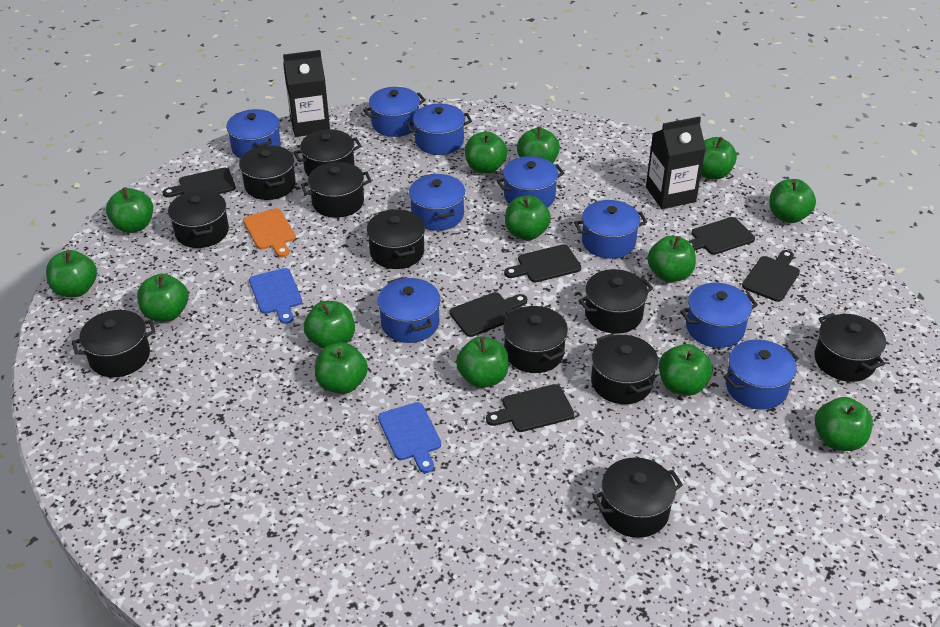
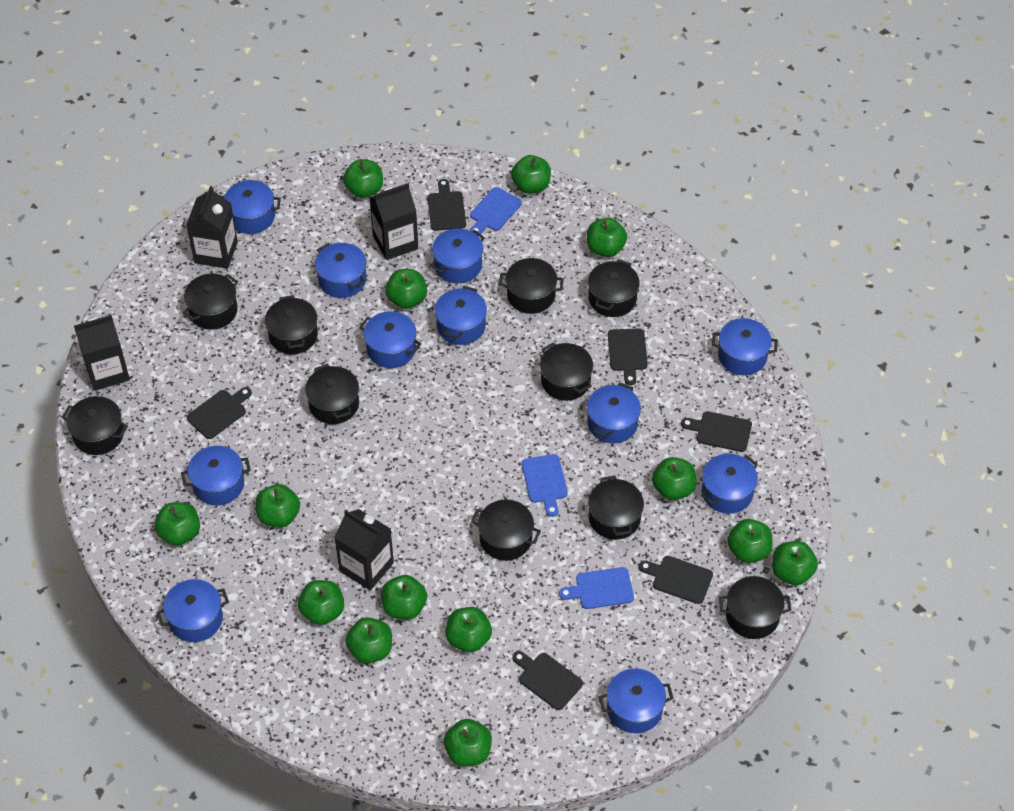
black carton: 2 -> 4
black pot: 11 -> 10
blue cutting board: 2 -> 3
blue pot: 9 -> 11
orange cutting board: 1 -> 0

